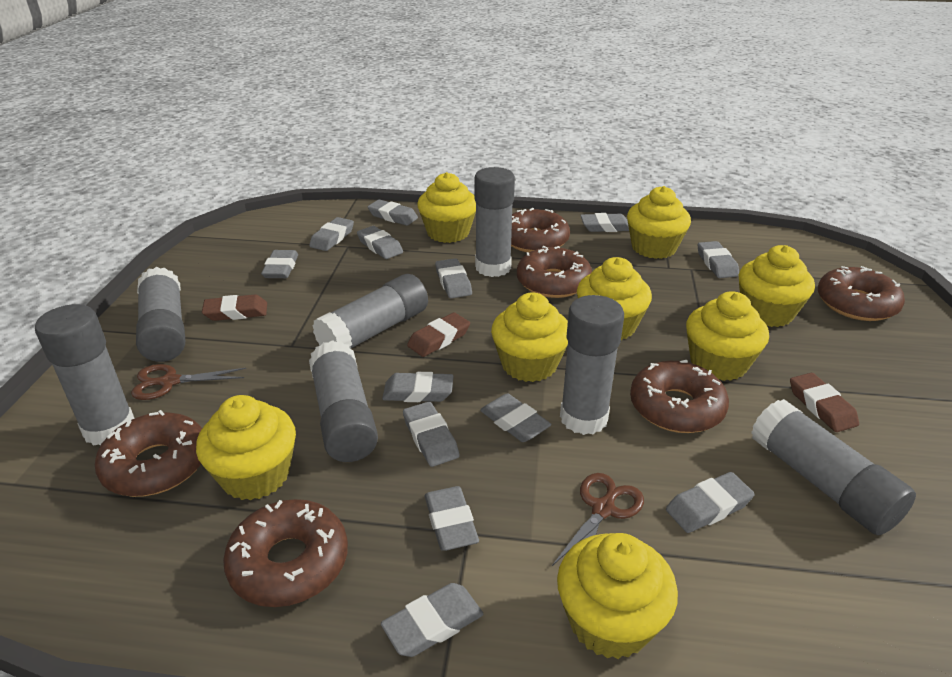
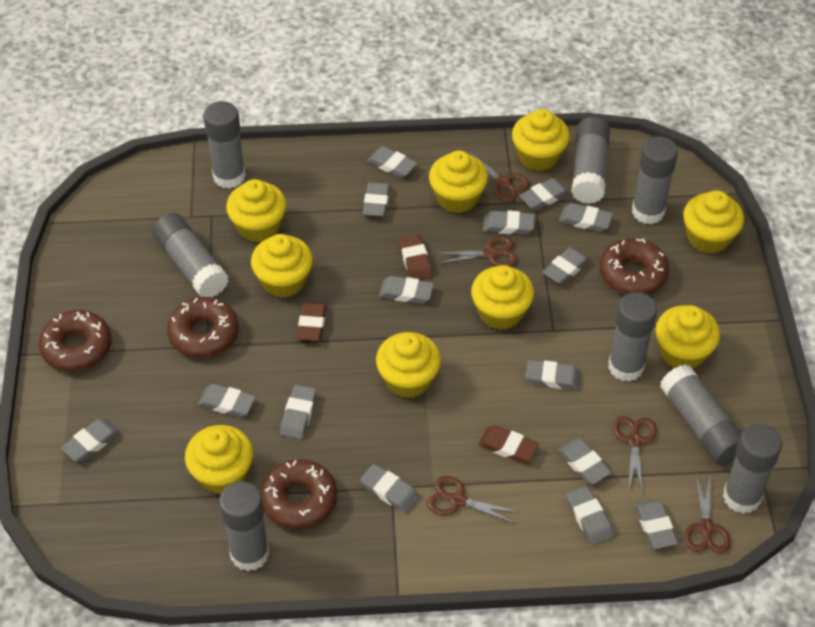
brown donut: 6 -> 4
brown scissors: 2 -> 5
grey eraser: 13 -> 15
grey glue stick: 7 -> 8
yellow cupcake: 8 -> 9

